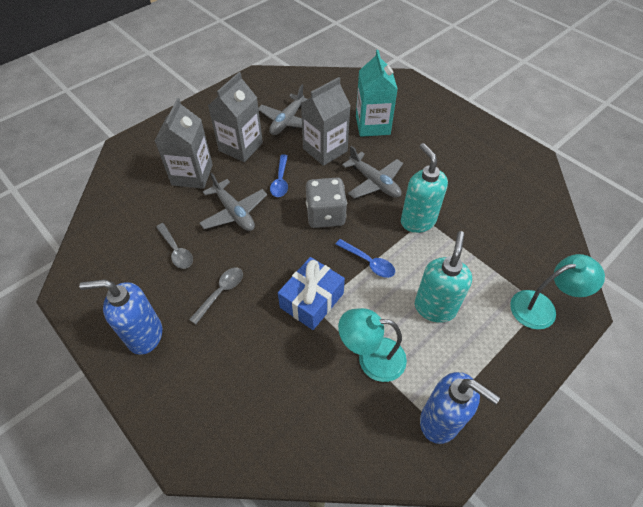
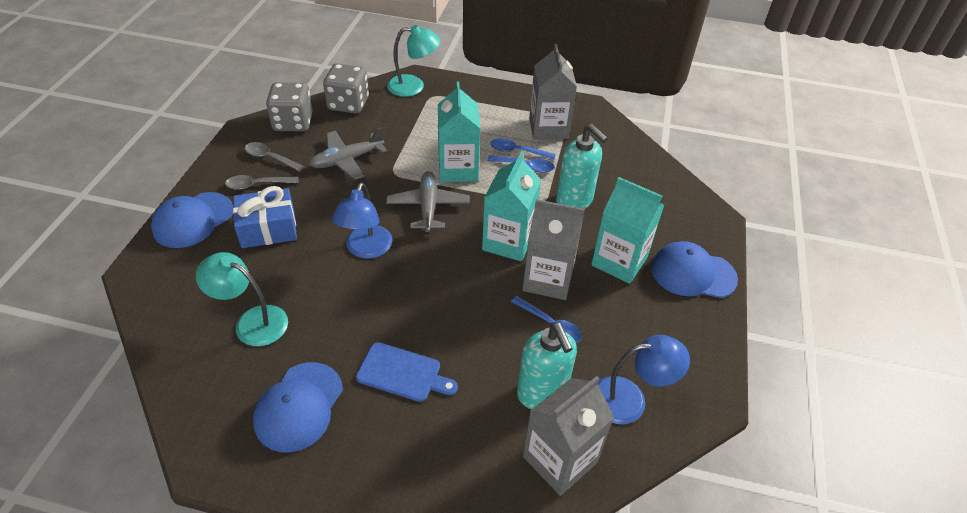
blue cap: 0 -> 3
blue cutting board: 0 -> 1
blue lamp: 0 -> 2
blue soap dispenser: 2 -> 0
blue spoon: 2 -> 3
grey dice: 1 -> 2
grey plane: 3 -> 2
turquoise carton: 1 -> 3

